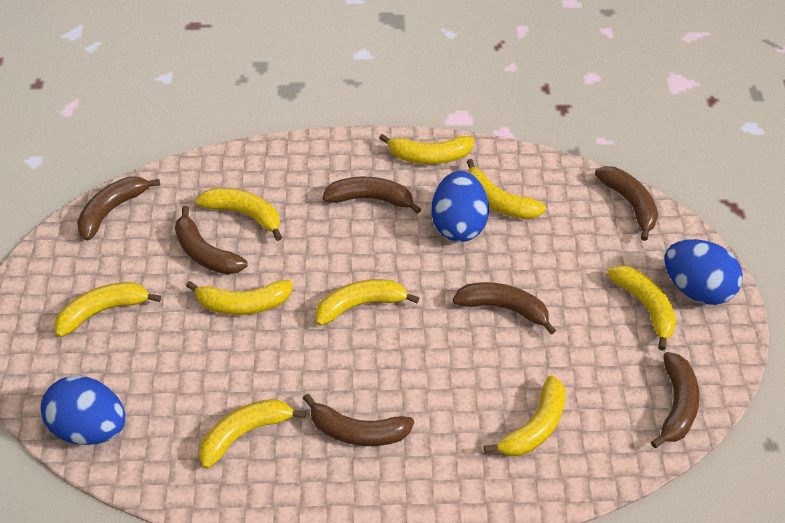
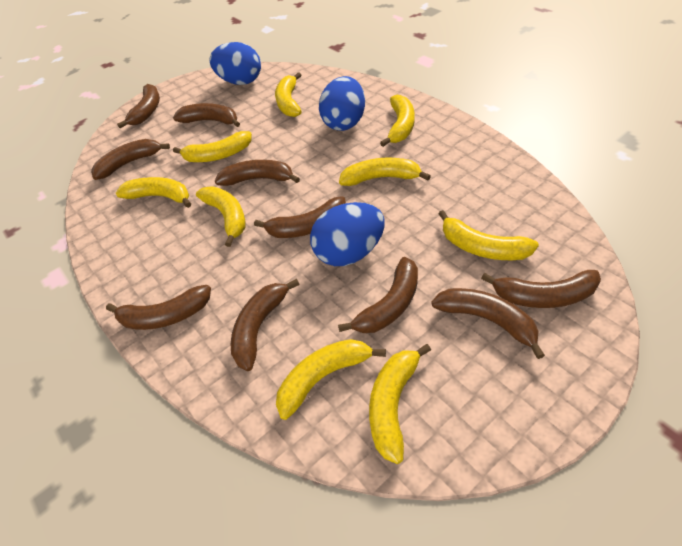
brown banana: 7 -> 10

